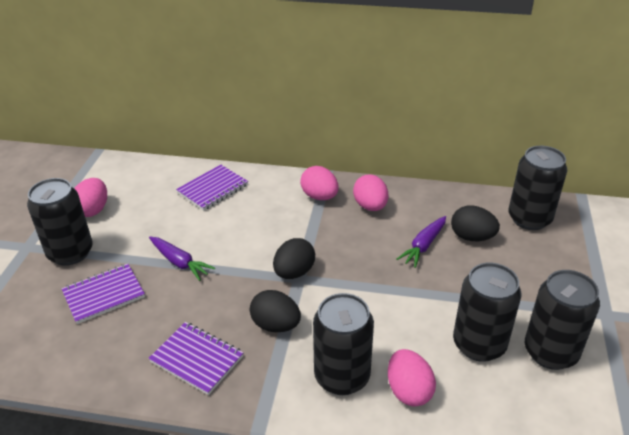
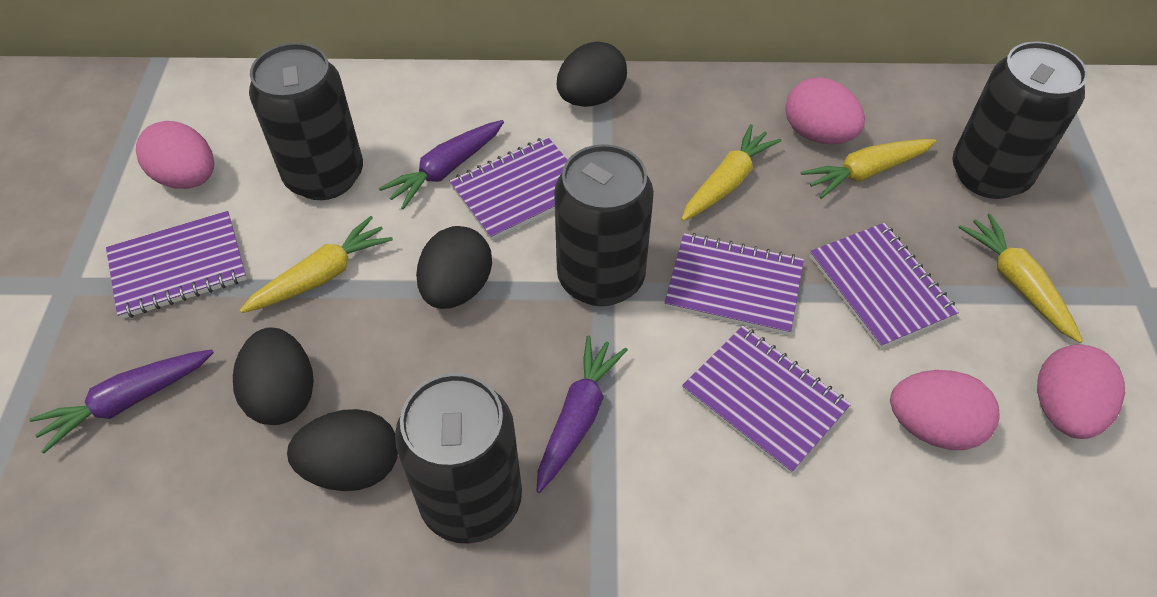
black can: 5 -> 4
black egg: 3 -> 4
purple carrot: 2 -> 3
purple notebook: 3 -> 5
yellow carrot: 0 -> 4

